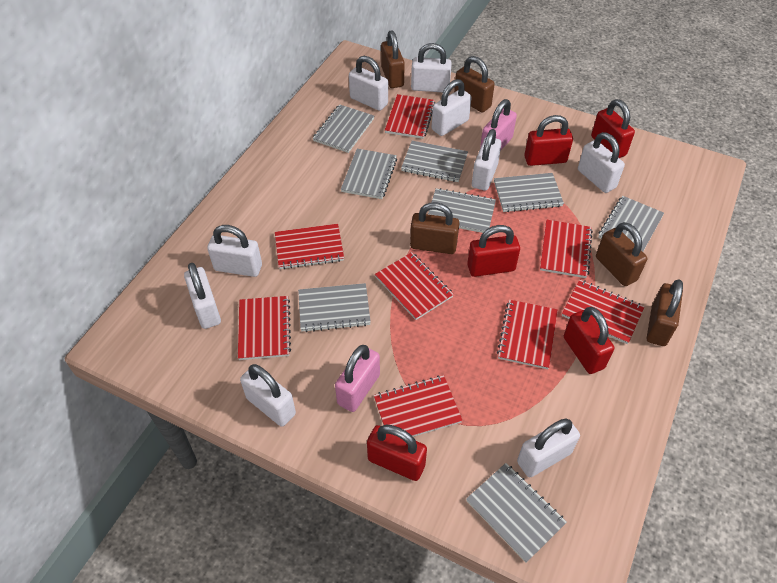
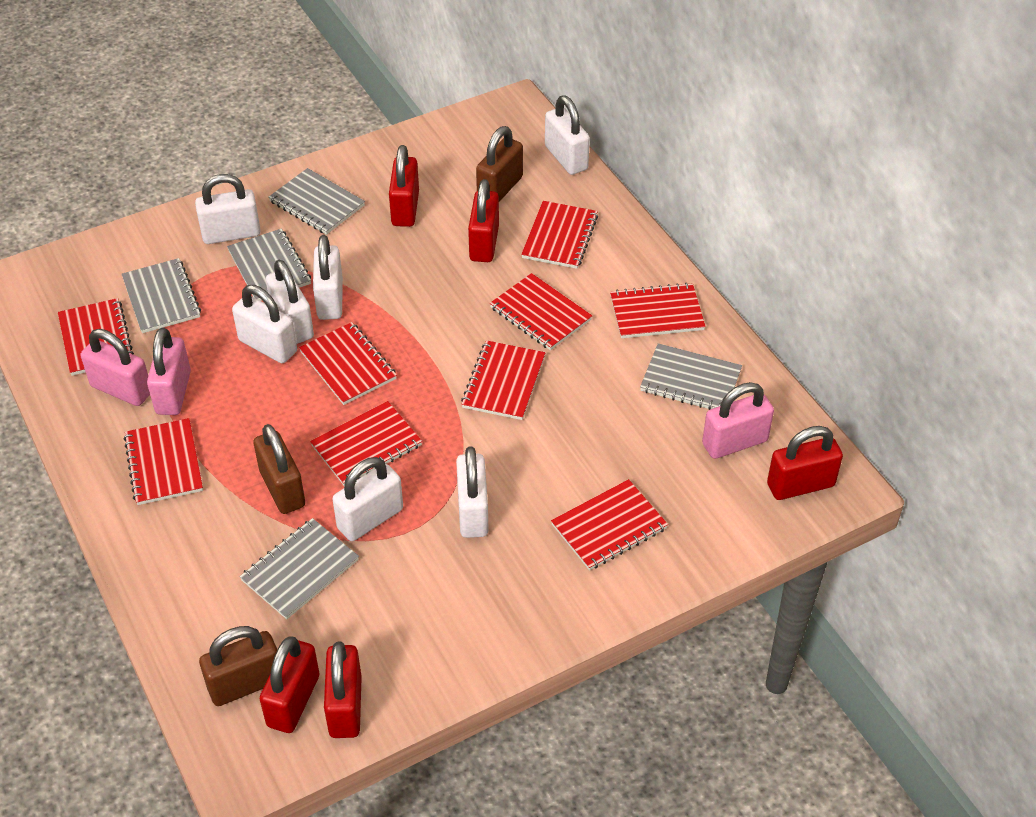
brown padlock: 5 -> 3
grey notebook: 8 -> 5
pink padlock: 2 -> 3
red notebook: 8 -> 9
white padlock: 9 -> 7

